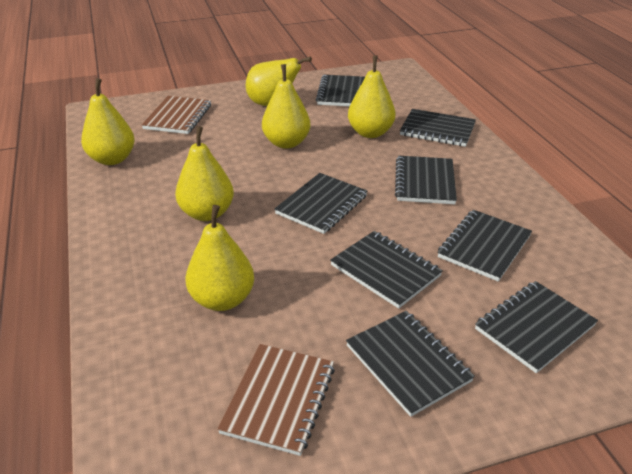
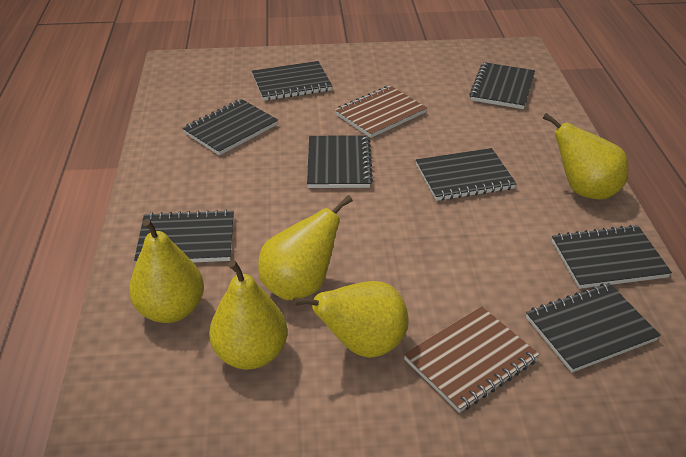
yellow pear: 6 -> 5

